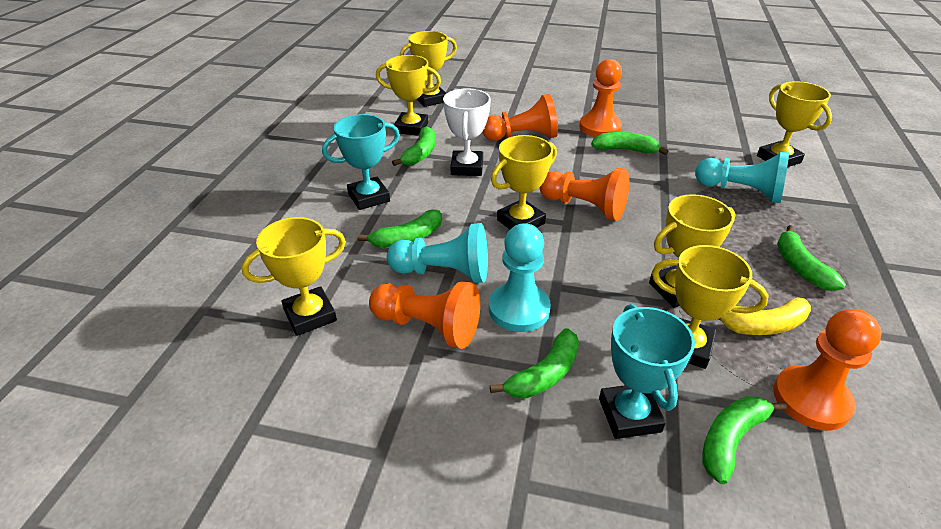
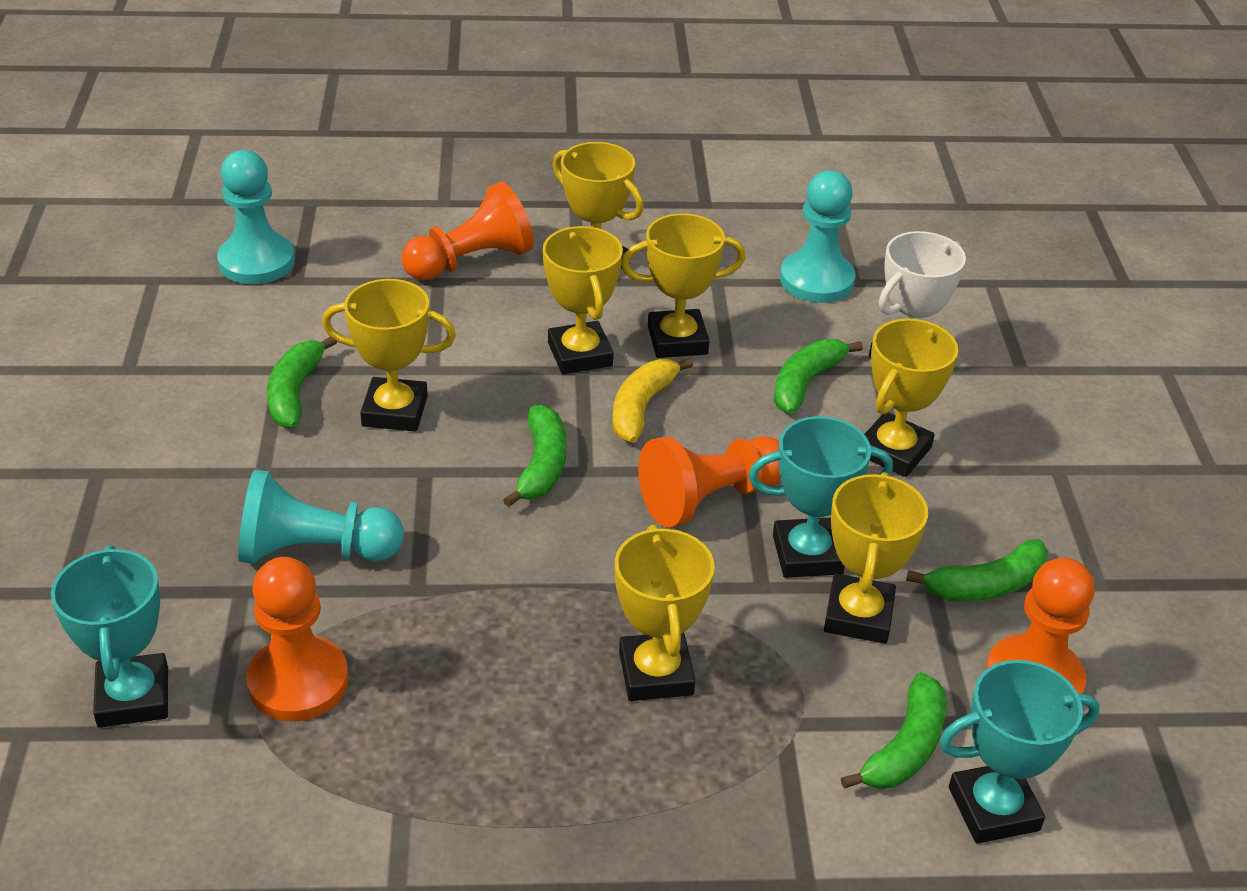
green banana: 6 -> 5
orange pawn: 5 -> 4
turquoise trophy: 2 -> 3

